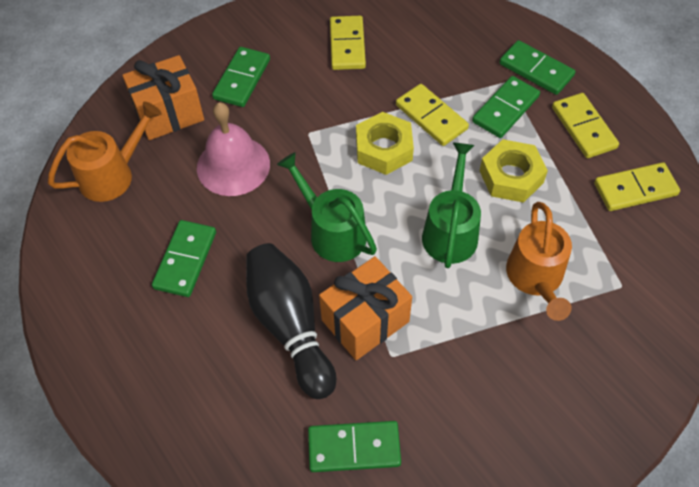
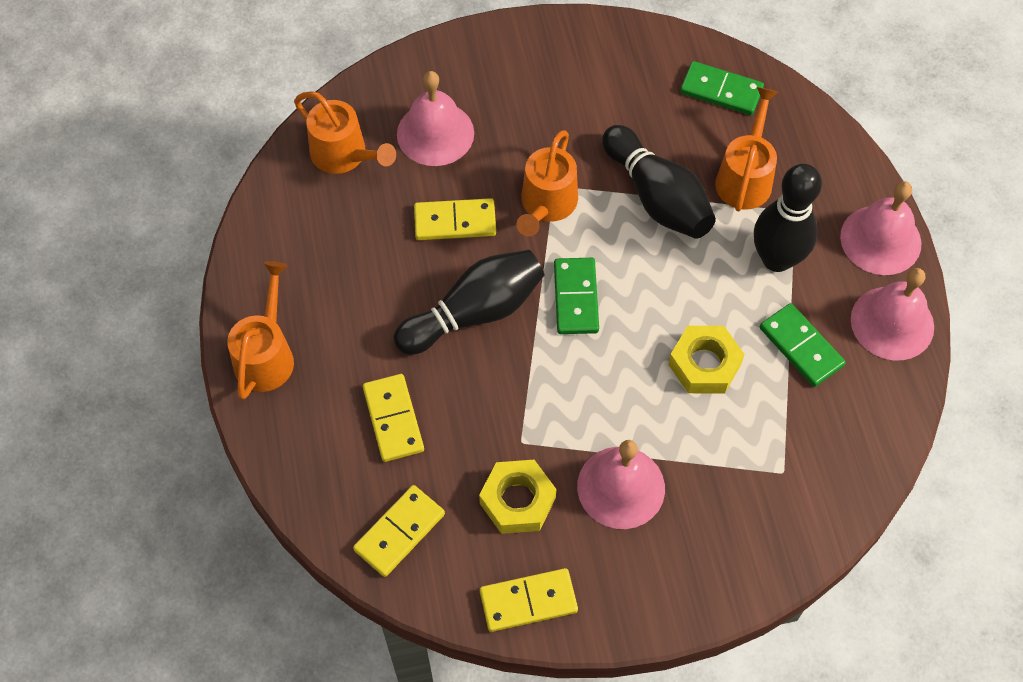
black bowling pin: 1 -> 3
green domino: 5 -> 3
green watering can: 2 -> 0
orange gift: 2 -> 0
orange watering can: 2 -> 4
pink bell: 1 -> 4

